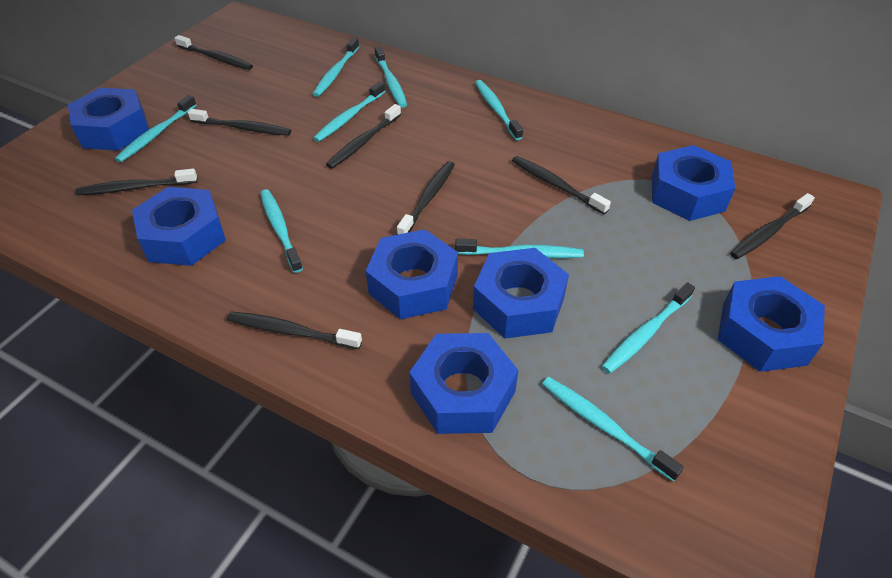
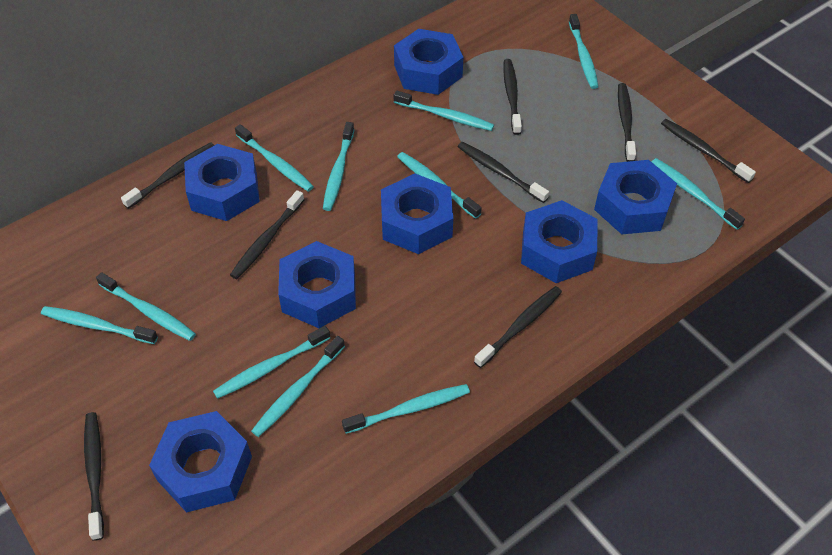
turquoise toothbrush: 9 -> 11

